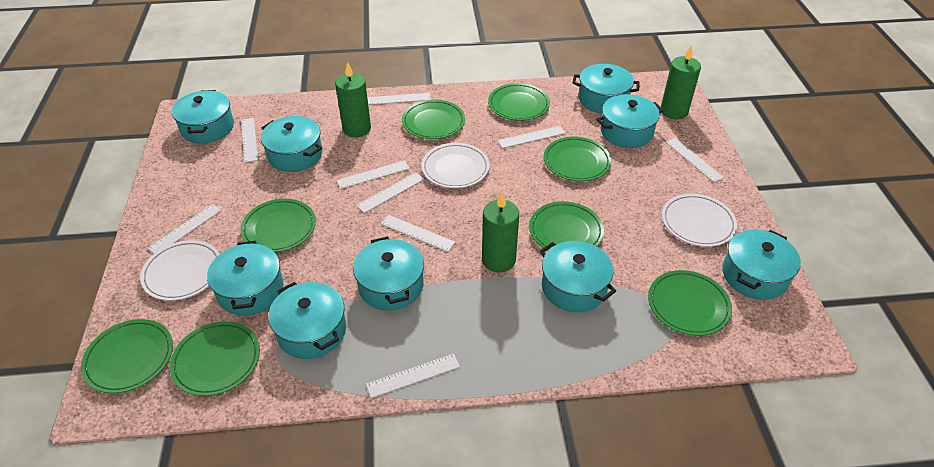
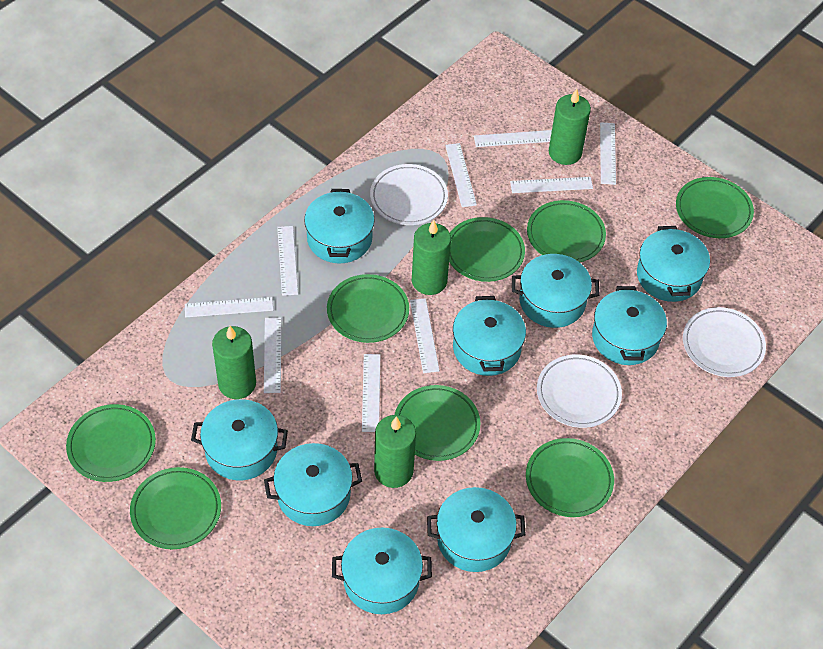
green candle: 3 -> 4

